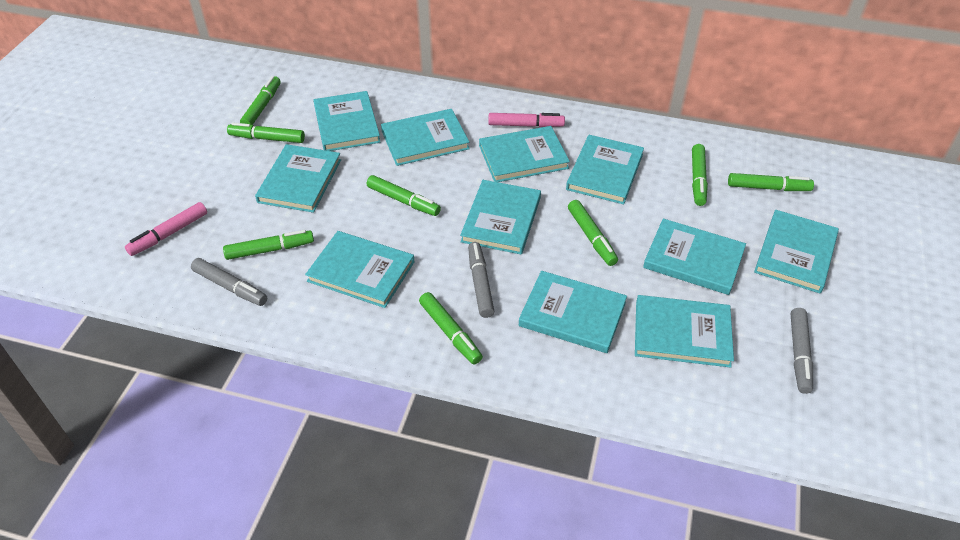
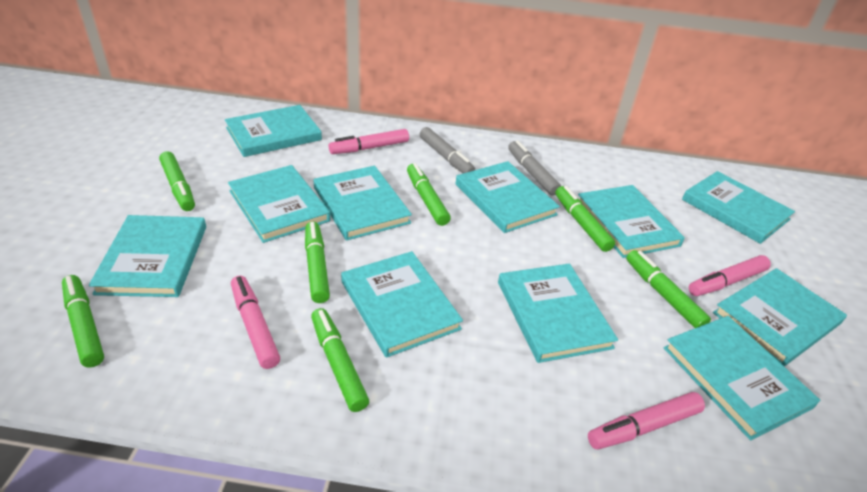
green marker: 8 -> 7
grey marker: 3 -> 2
pink marker: 2 -> 4

